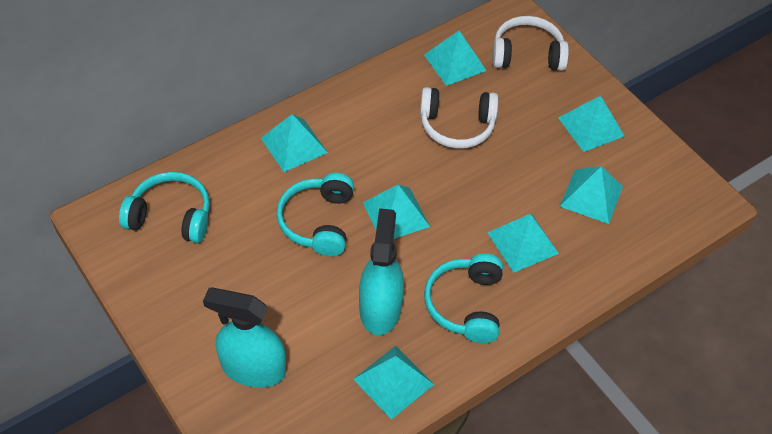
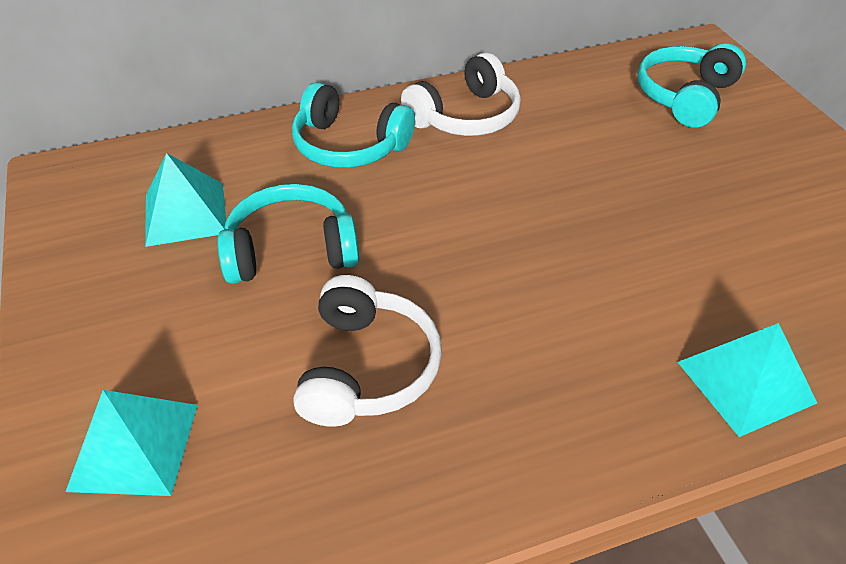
turquoise pyramid: 7 -> 3
turquoise spray bottle: 2 -> 0

